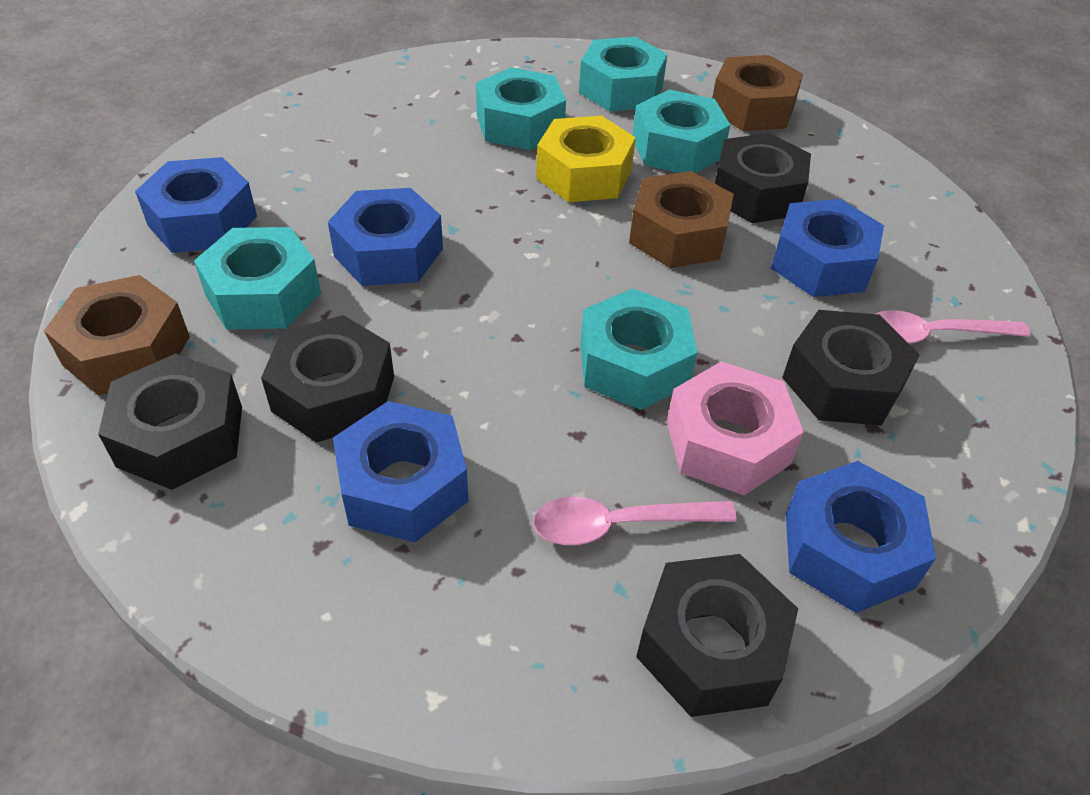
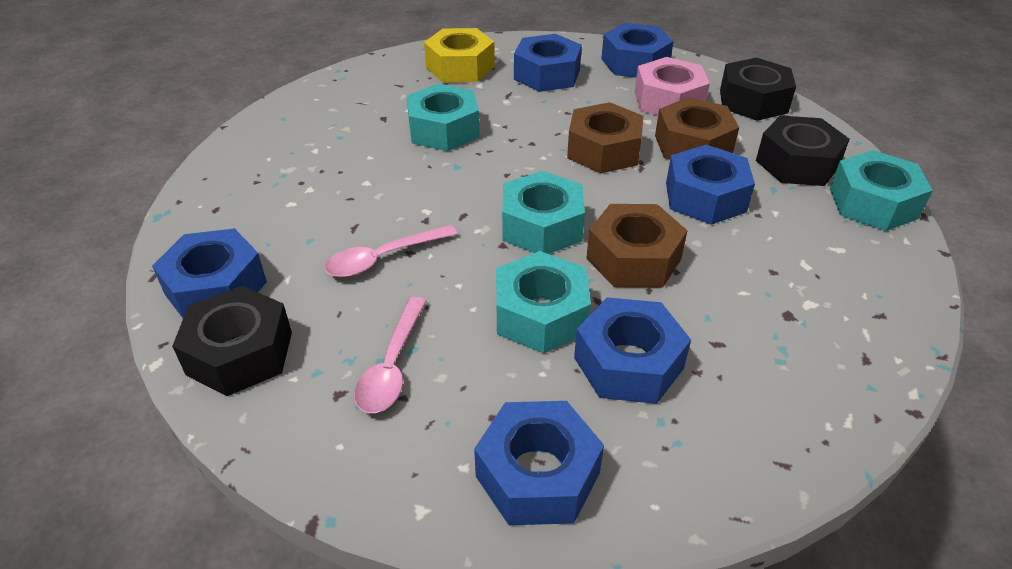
black nut: 5 -> 3
blue nut: 5 -> 6
turquoise nut: 5 -> 4

